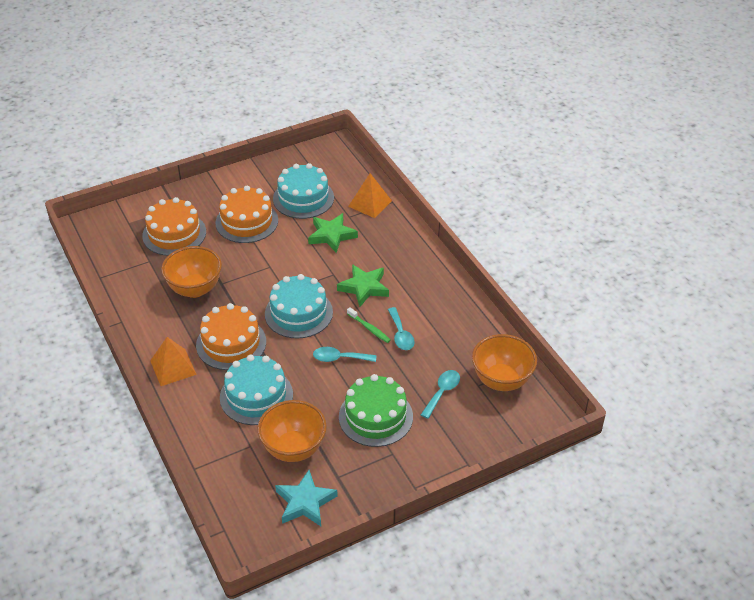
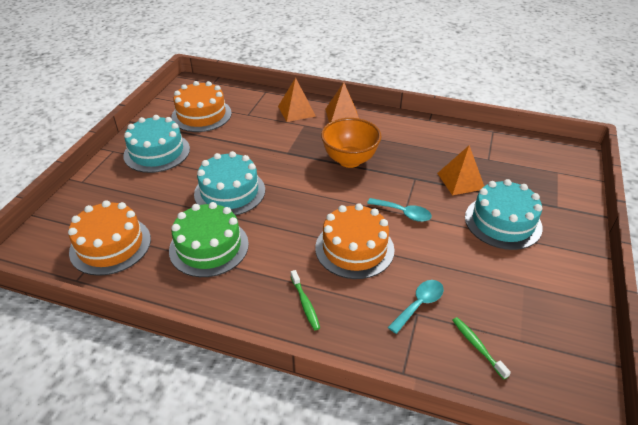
green star: 2 -> 0
green toothbrush: 1 -> 2
orange bowl: 3 -> 1
orange pyramid: 2 -> 3
turquoise spoon: 3 -> 2
turquoise star: 1 -> 0

